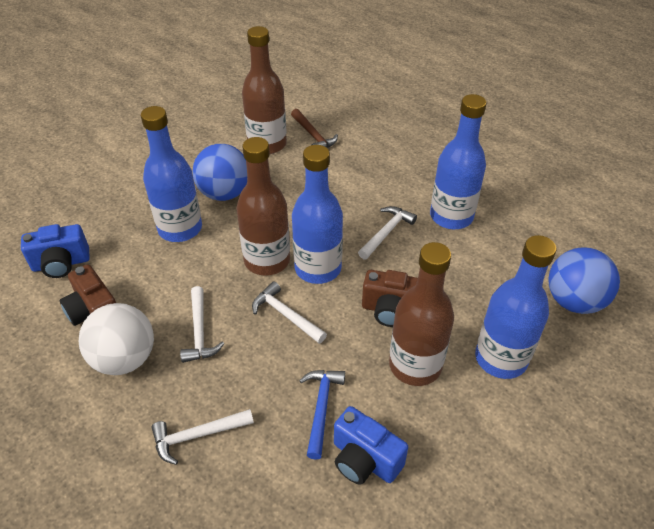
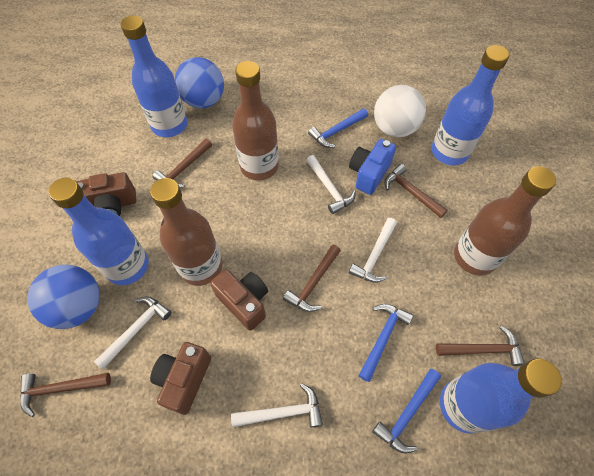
blue camera: 2 -> 1
blue hammer: 1 -> 3
brown camera: 2 -> 3
brown hammer: 1 -> 5

